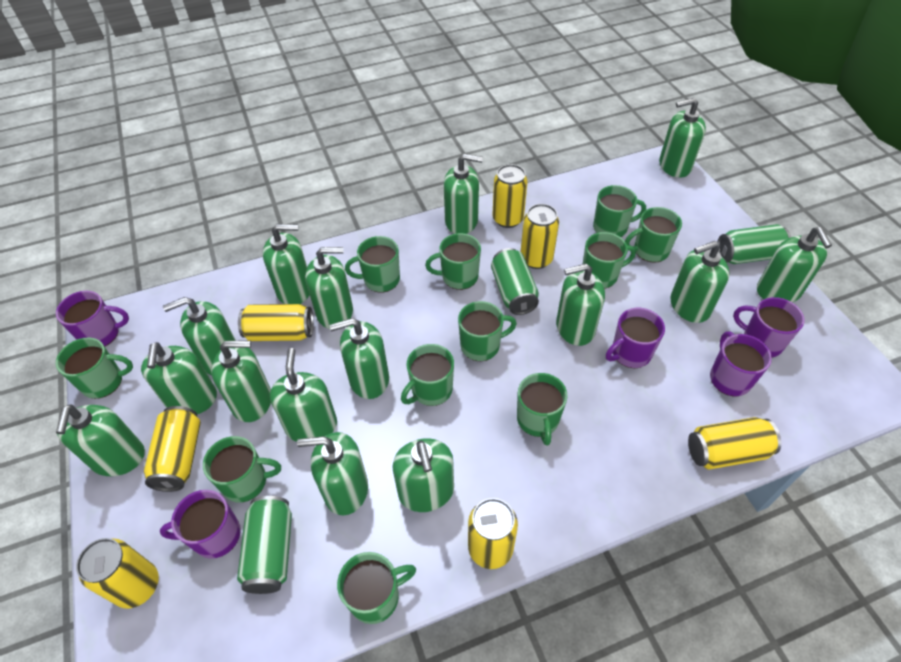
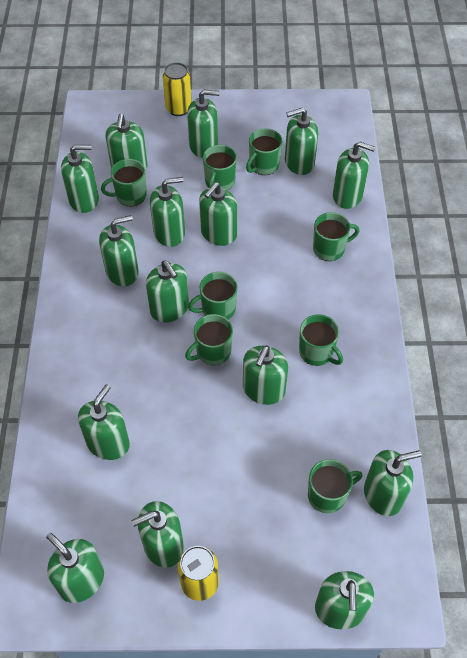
green can: 3 -> 0
green mug: 11 -> 8
purple mug: 5 -> 0
yellow can: 7 -> 2

